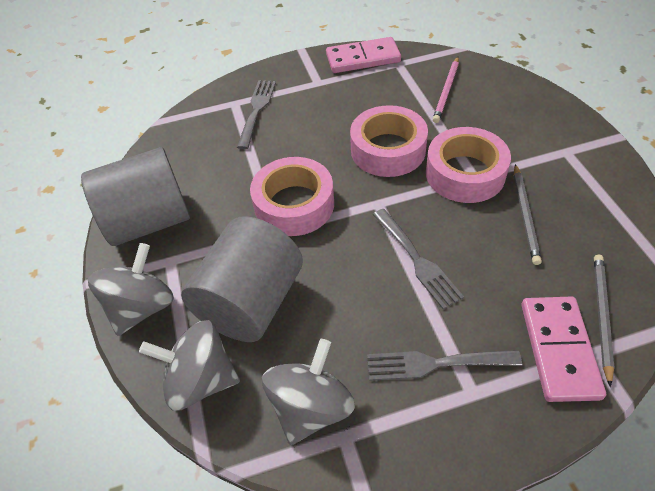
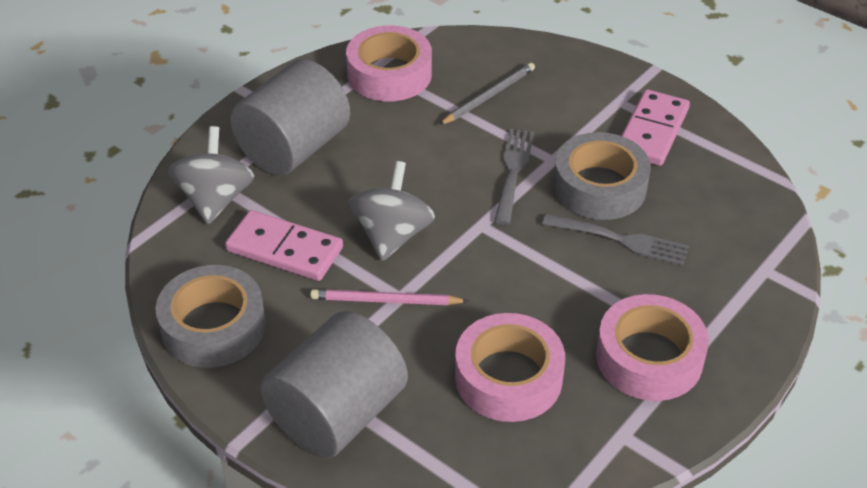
grey fork: 3 -> 2
grey pencil: 2 -> 1
grey spinning top: 3 -> 2
grey tape: 0 -> 2

